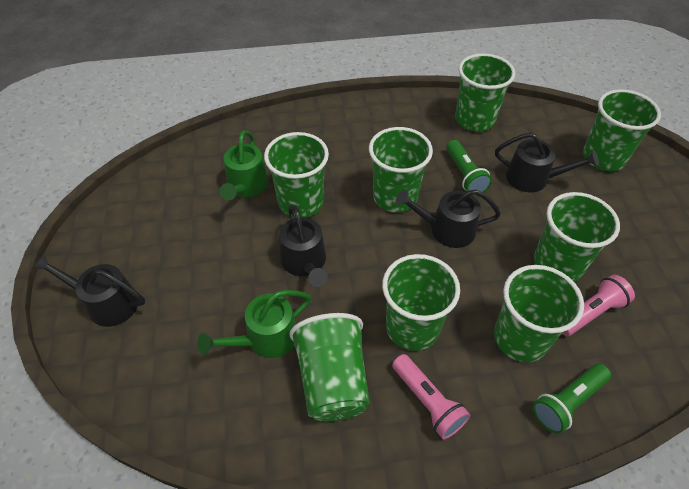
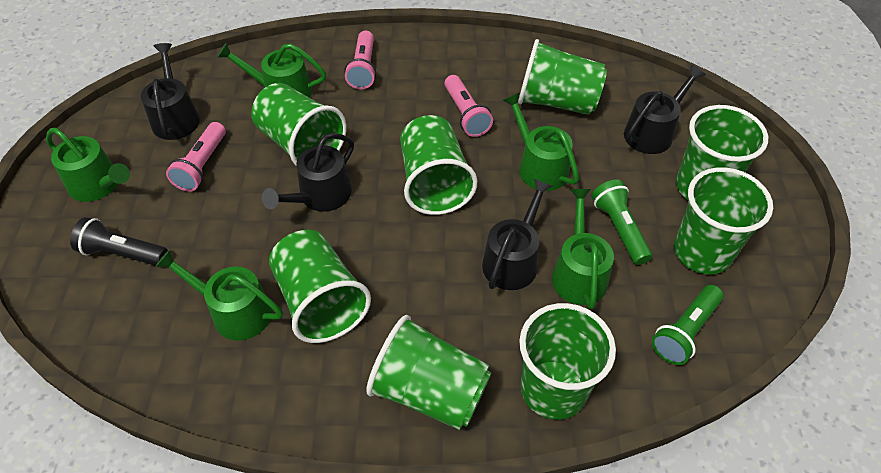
black flashlight: 0 -> 1
green watering can: 2 -> 5
pink flashlight: 2 -> 3

